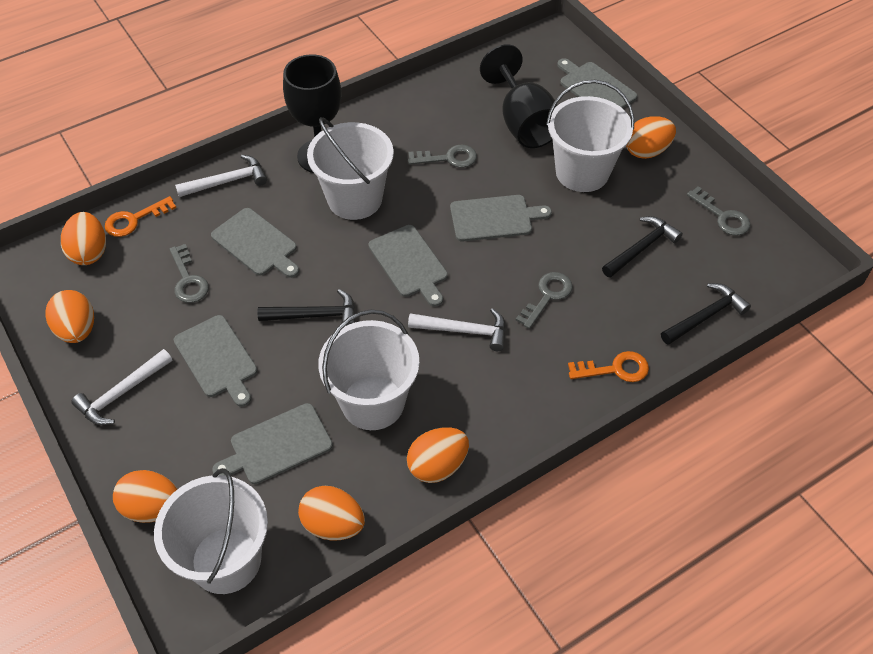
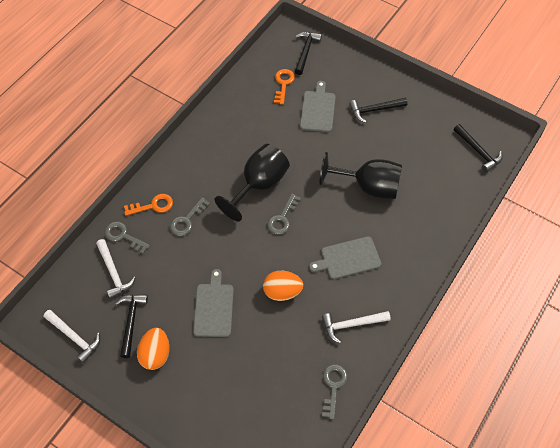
black hammer: 3 -> 4
grey cutting board: 6 -> 3
orange egg: 6 -> 2
white bucket: 4 -> 0

